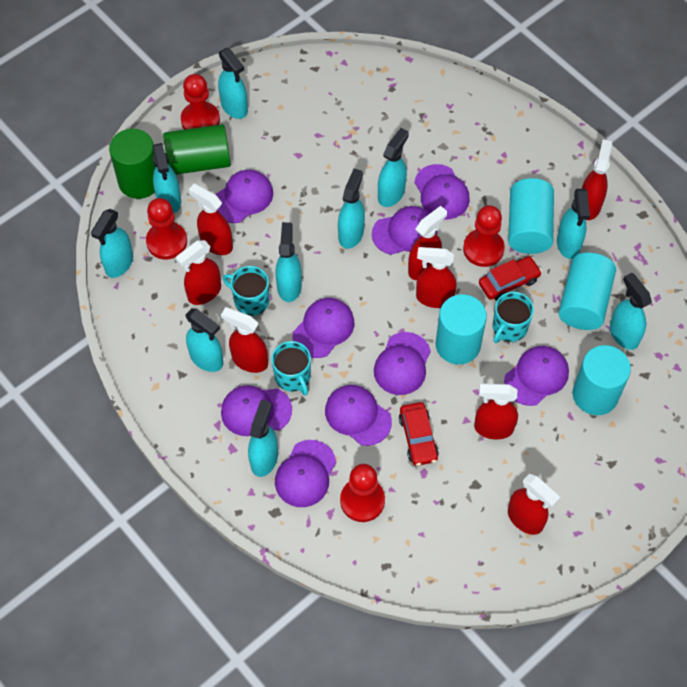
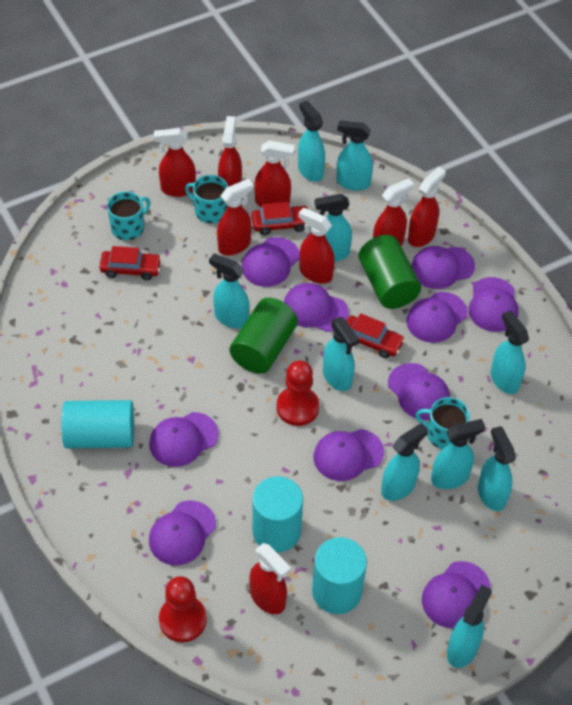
purple cap: 9 -> 10
red car: 2 -> 3
red pawn: 4 -> 2
turquoise cylinder: 4 -> 3

